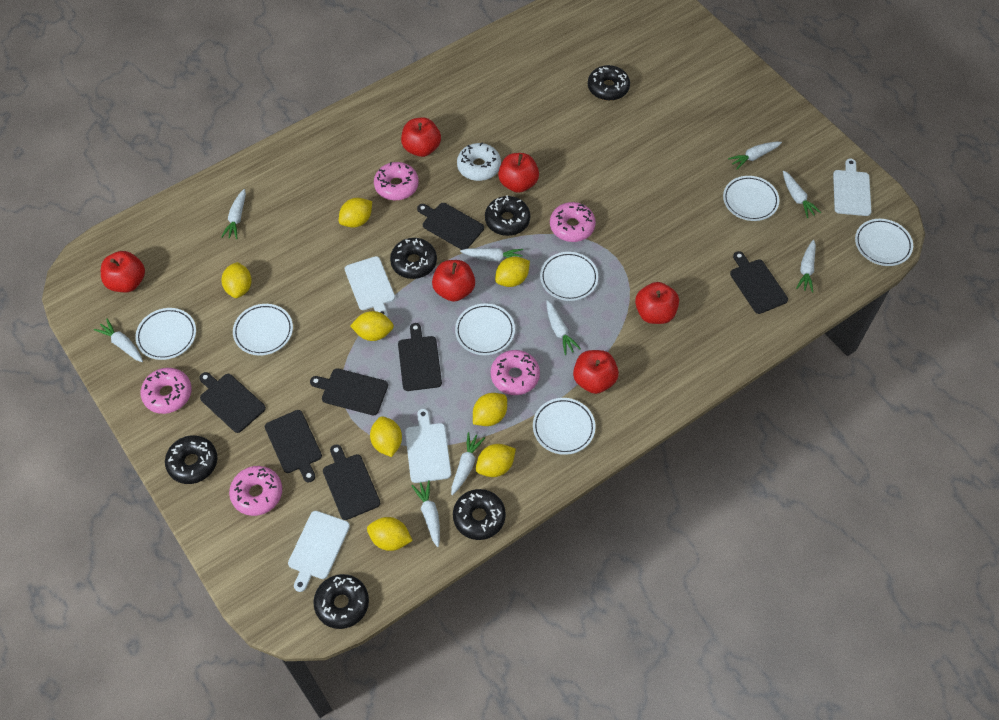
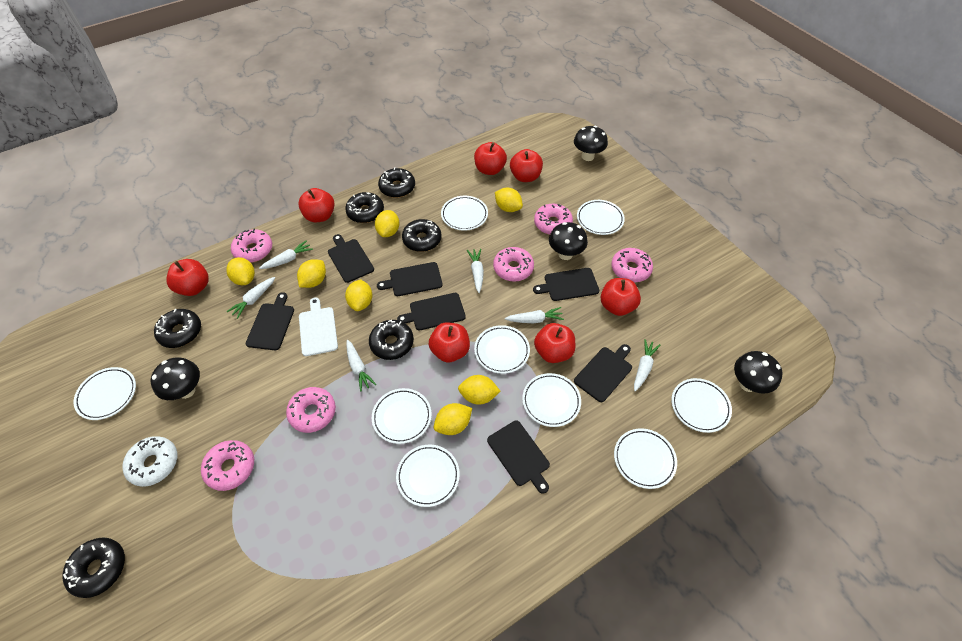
black mushroom: 0 -> 4
pink donut: 5 -> 6
red apple: 6 -> 7
white carrot: 9 -> 6
white cutting board: 4 -> 1
white plate: 7 -> 9
yellow lemon: 8 -> 7

